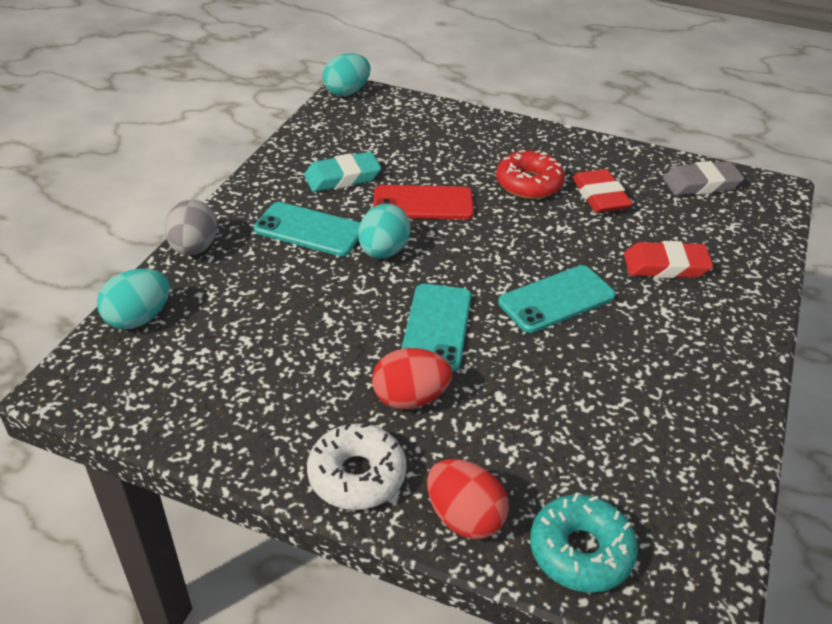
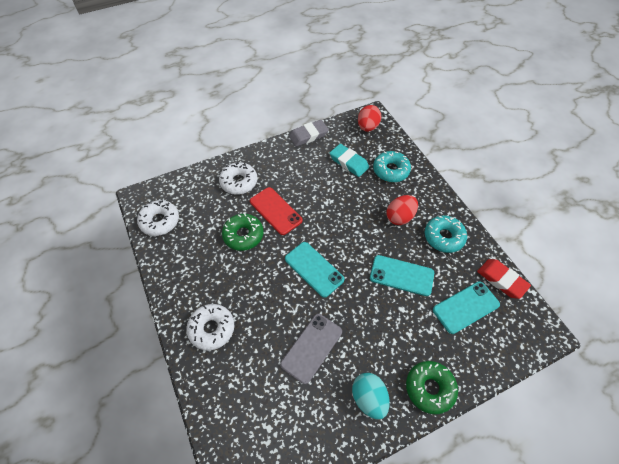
green donut: 0 -> 2
grey egg: 1 -> 0
grey phone: 0 -> 1
red donut: 1 -> 0
red eraser: 2 -> 1
turquoise donut: 1 -> 2
turquoise egg: 3 -> 1
white donut: 1 -> 3

